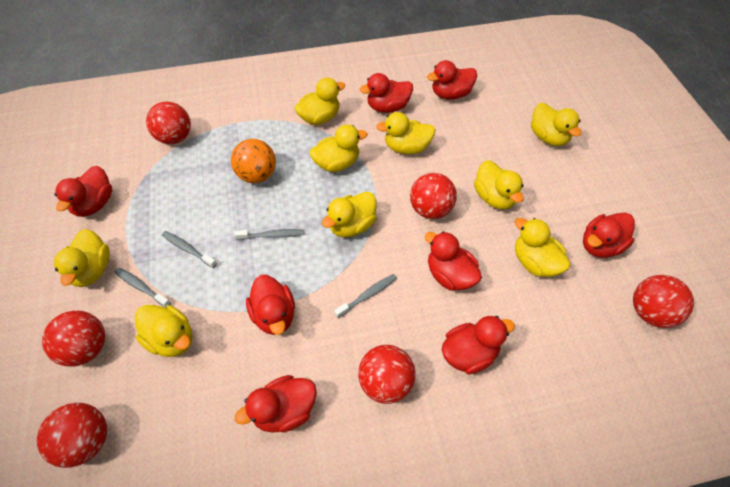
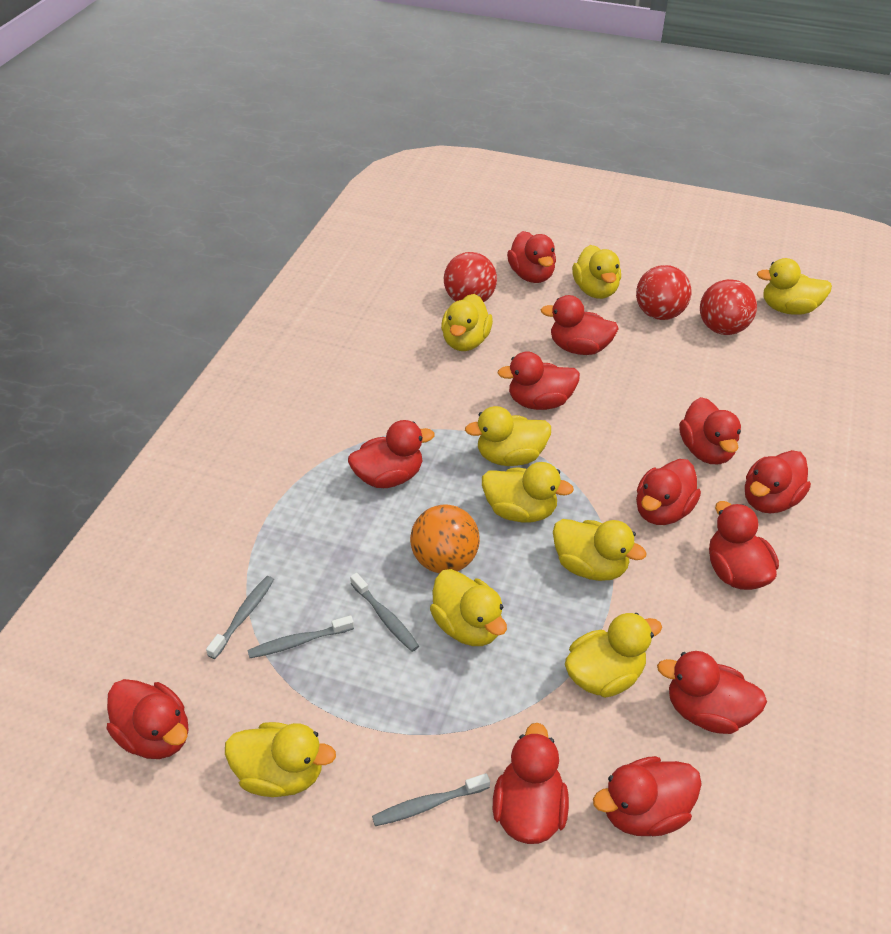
red ball: 6 -> 3
red duck: 8 -> 12

